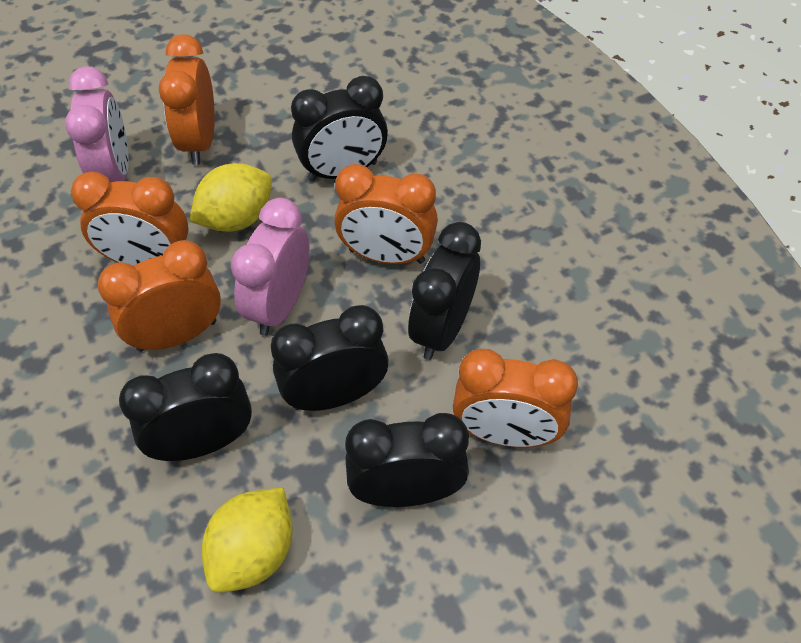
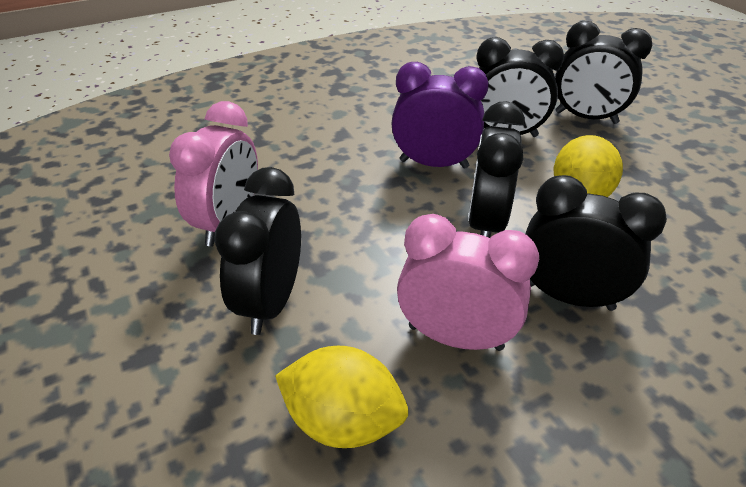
orange clock: 5 -> 0
purple clock: 0 -> 1

